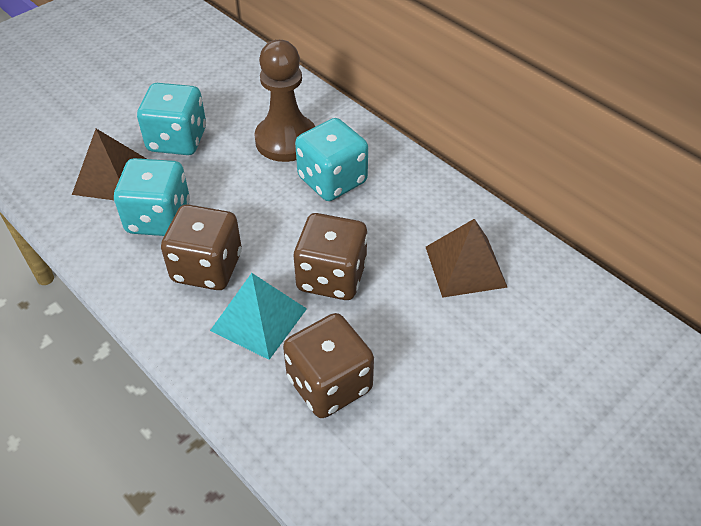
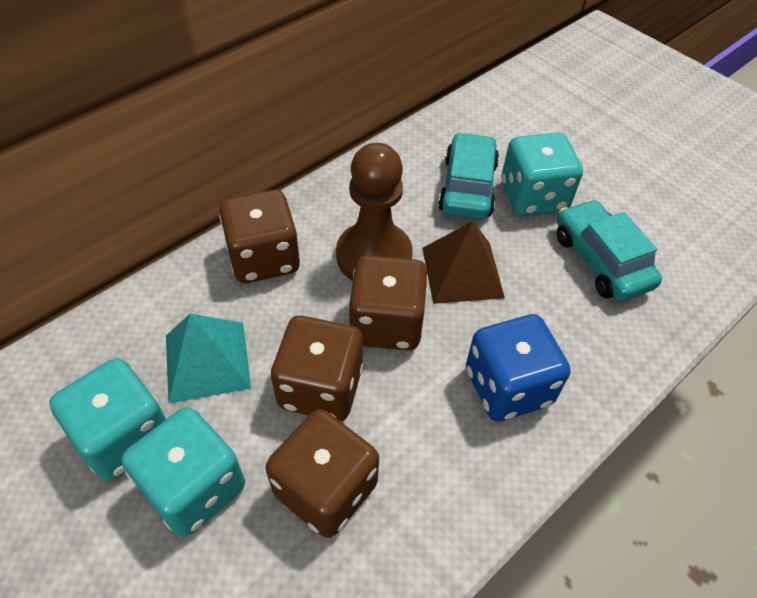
blue dice: 0 -> 1
brown dice: 3 -> 4
brown pyramid: 2 -> 1
turquoise car: 0 -> 2

